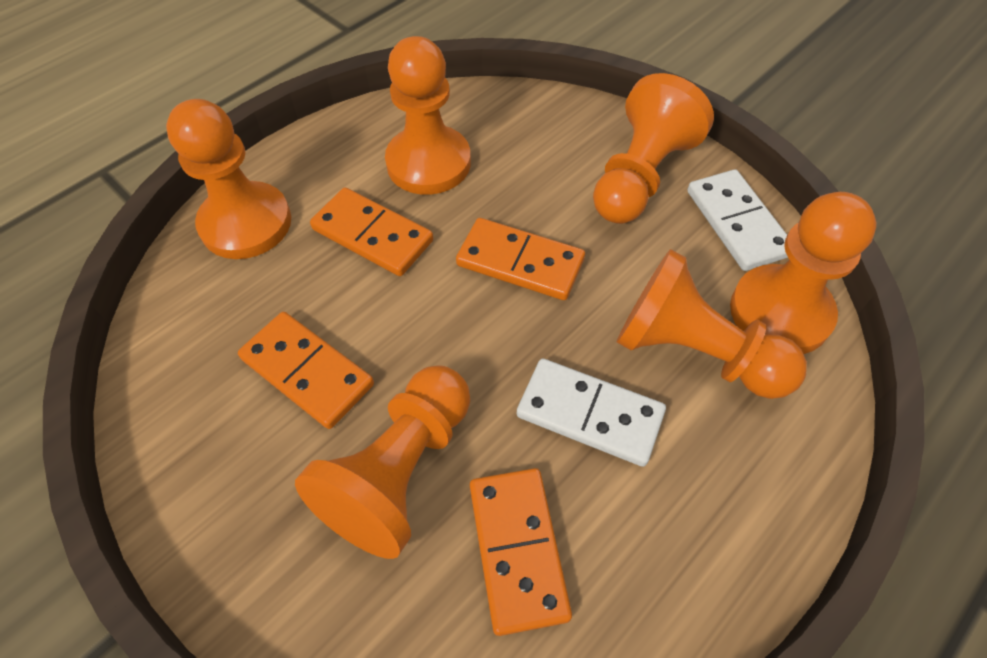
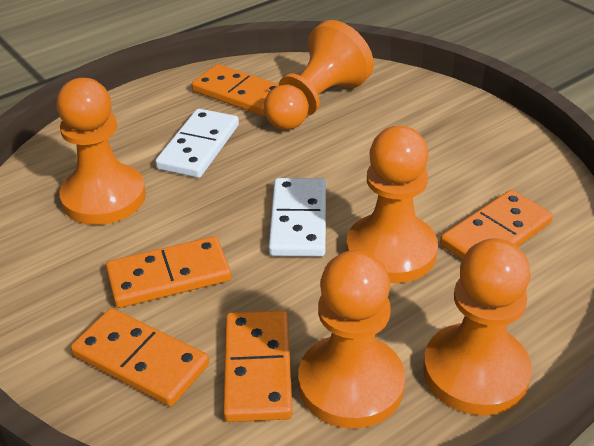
orange domino: 4 -> 5
orange pawn: 6 -> 5

